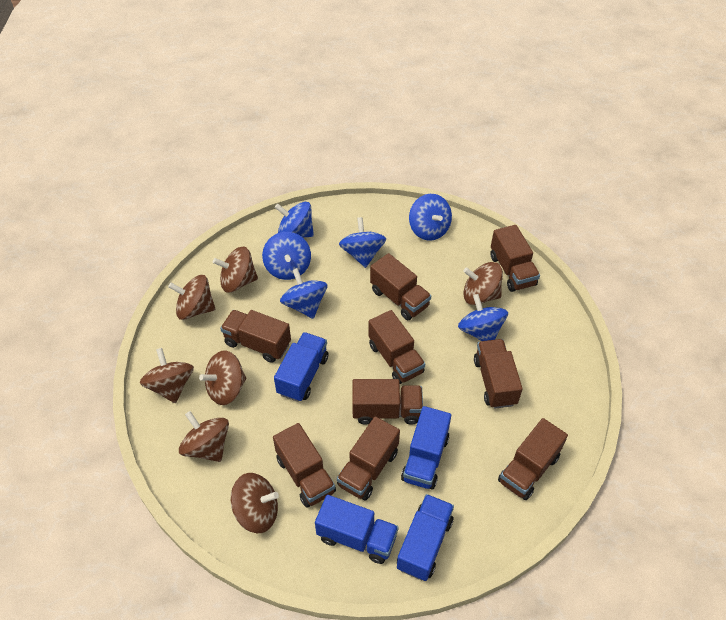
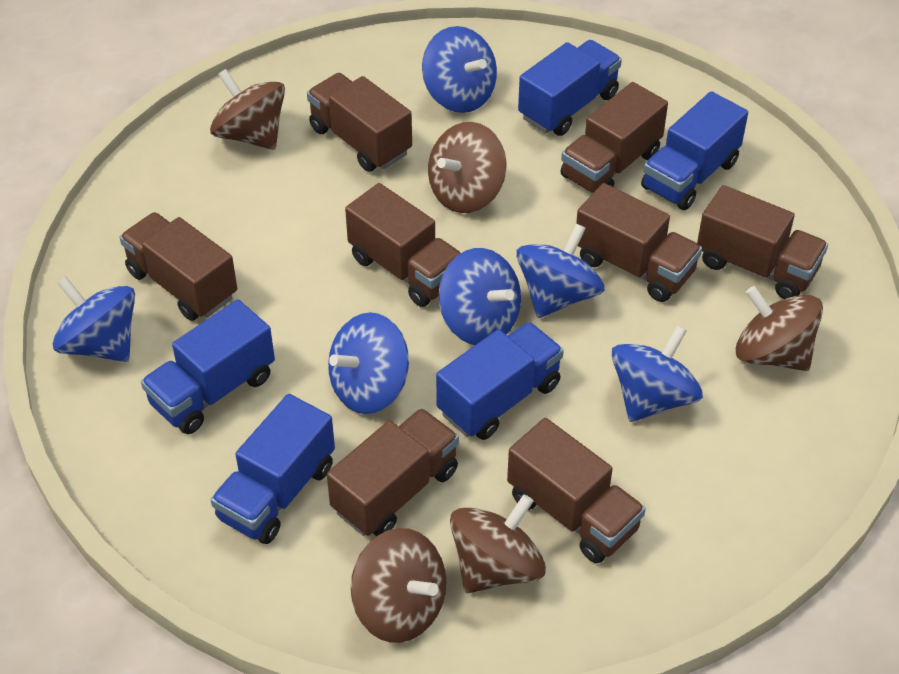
blue truck: 4 -> 5
brown spinning top: 7 -> 5
brown truck: 9 -> 8

